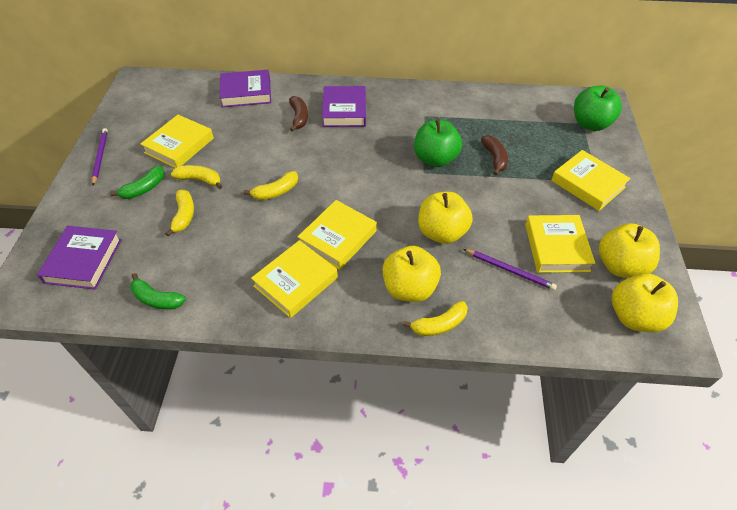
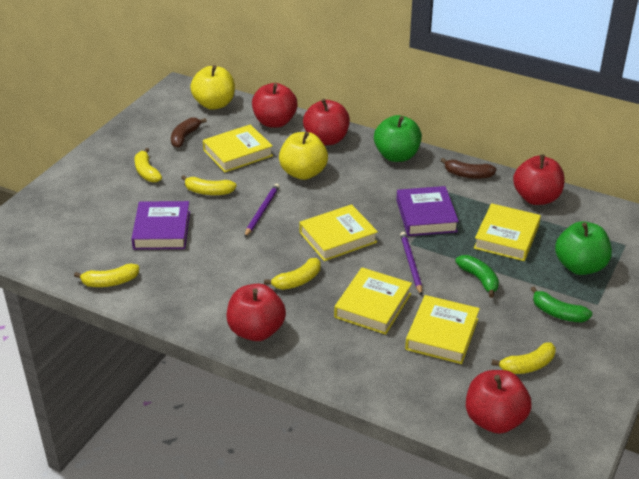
purple book: 3 -> 2
red apple: 0 -> 5
yellow apple: 4 -> 2
yellow banana: 4 -> 5

